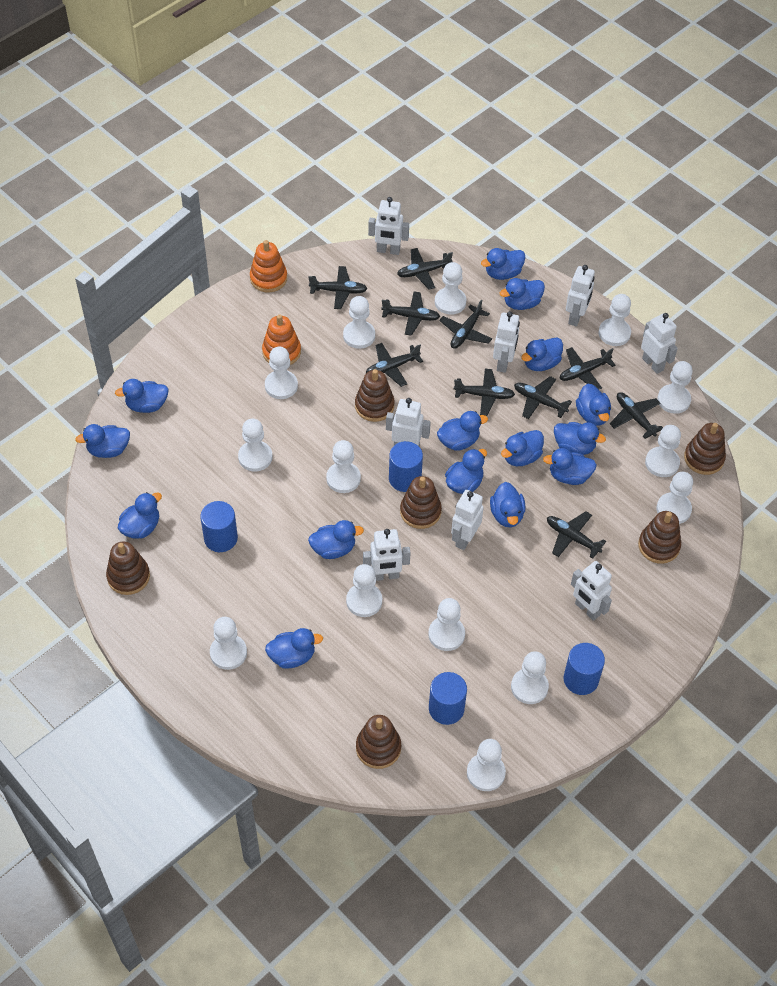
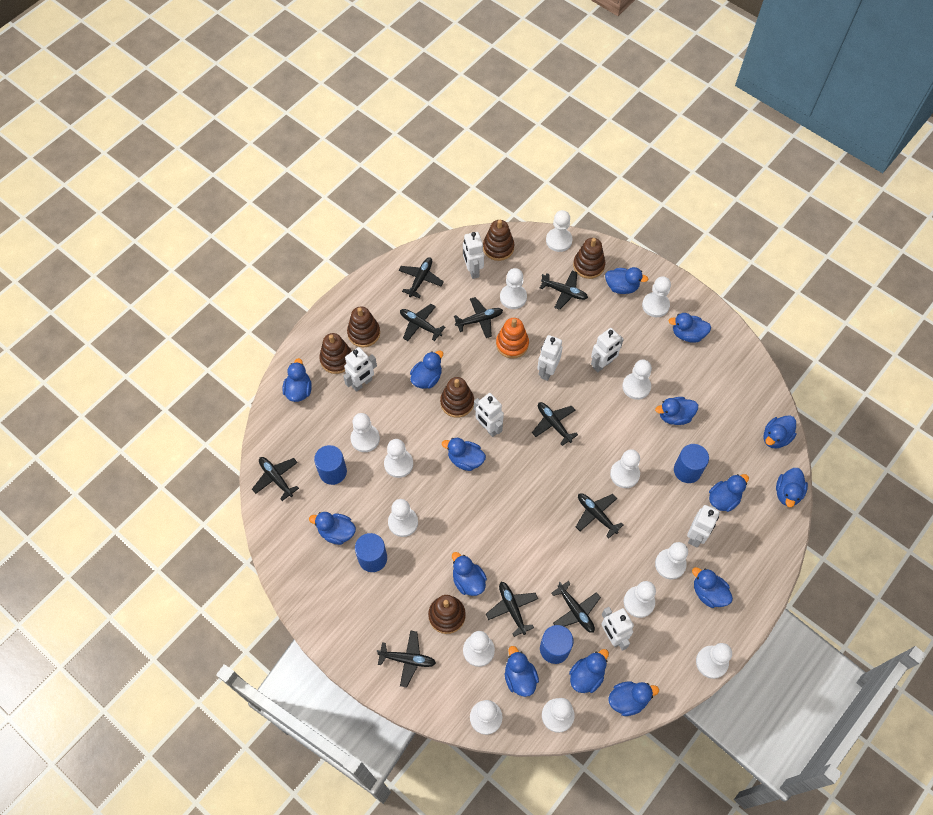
orange stacking toy: 2 -> 1
white robot: 8 -> 7

